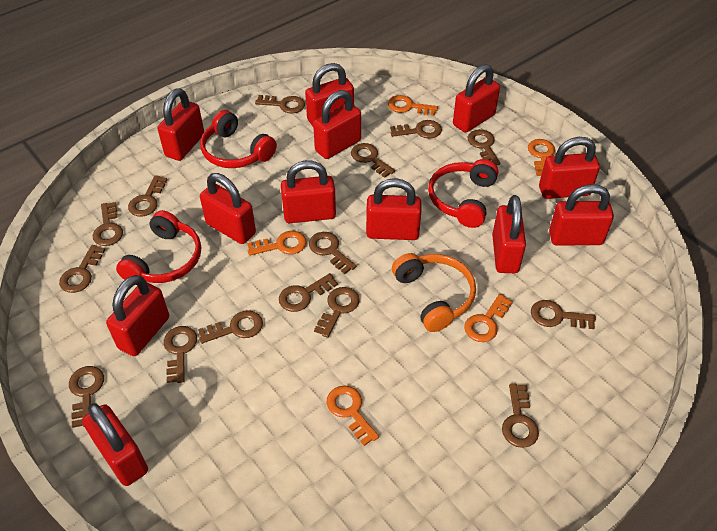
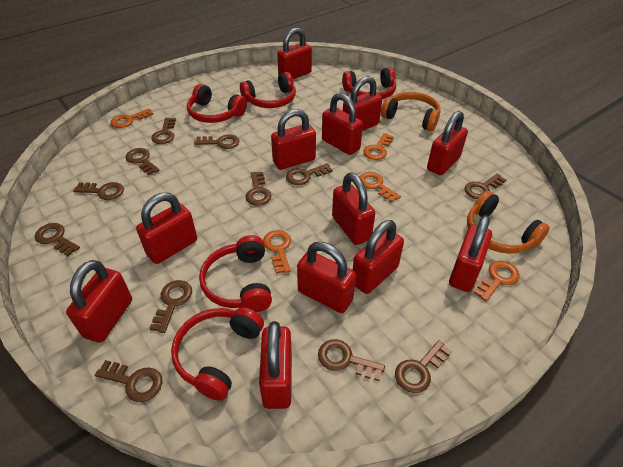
brown key: 15 -> 12
orange headphones: 1 -> 2
red headphones: 3 -> 5

